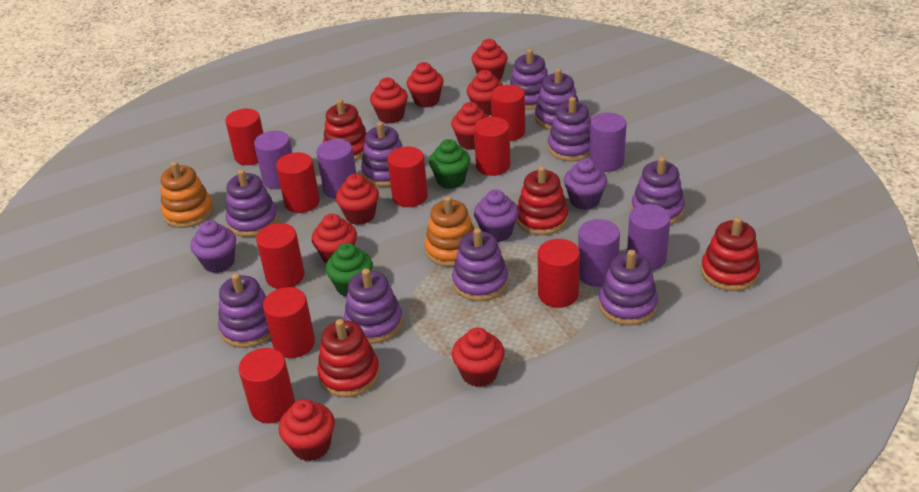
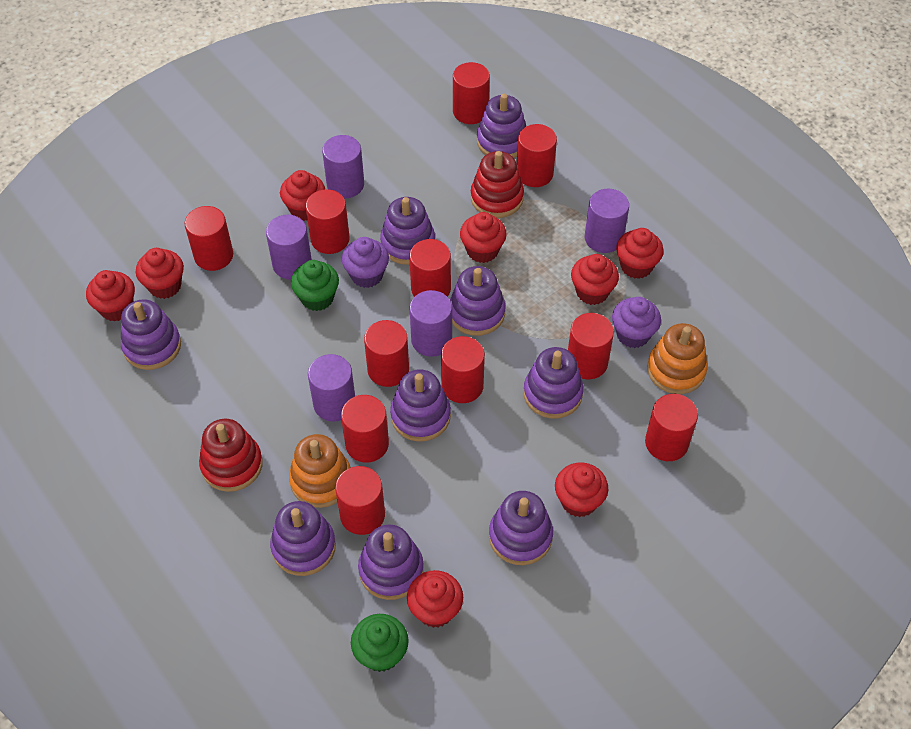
purple cupcake: 3 -> 2
purple stacking toy: 10 -> 9
red cupcake: 9 -> 8
red cylinder: 9 -> 11
red stacking toy: 4 -> 2

